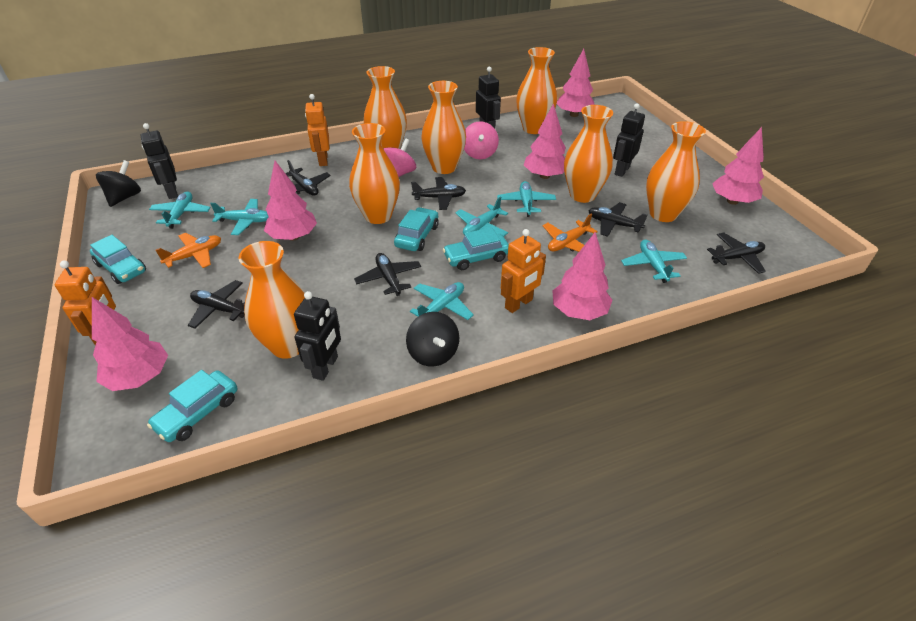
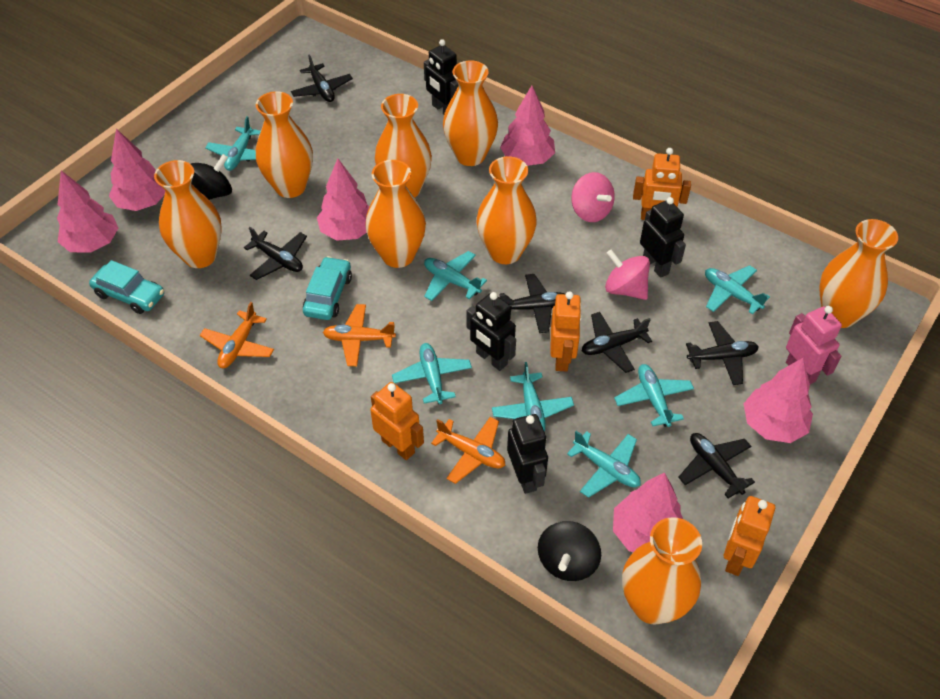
orange plane: 2 -> 3
orange robot: 3 -> 4
orange vase: 7 -> 8
pink robot: 0 -> 1
turquoise car: 4 -> 2
turquoise plane: 6 -> 7

